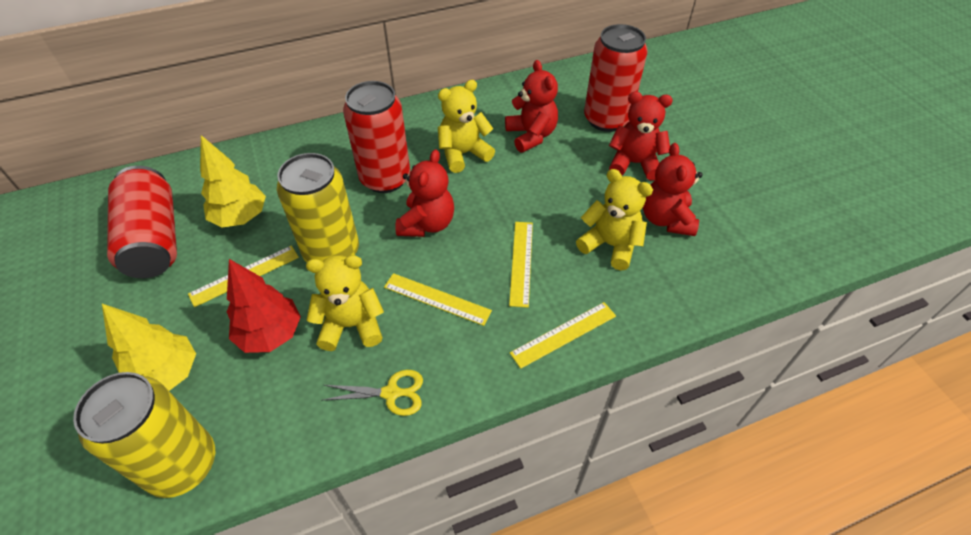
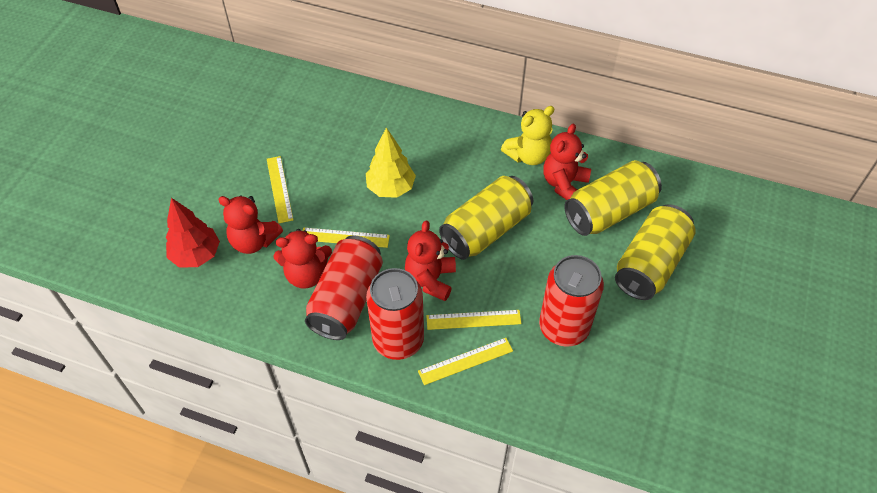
yellow can: 2 -> 3
yellow scissors: 1 -> 0
yellow teddy bear: 3 -> 1
yellow tree: 2 -> 1

